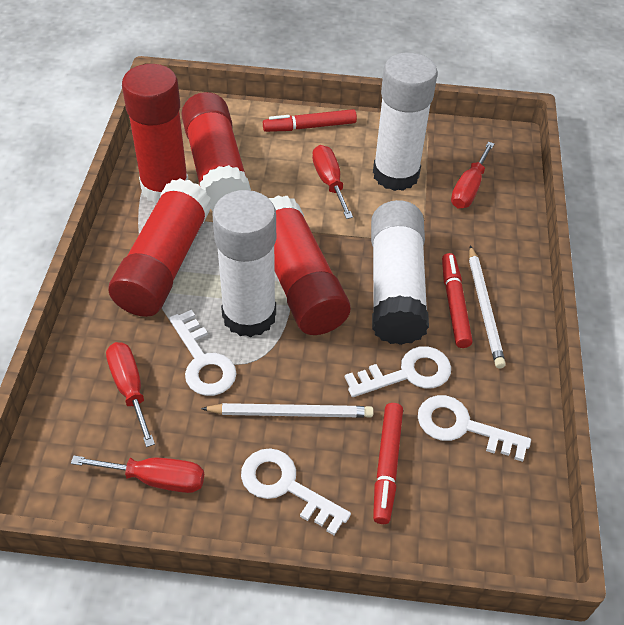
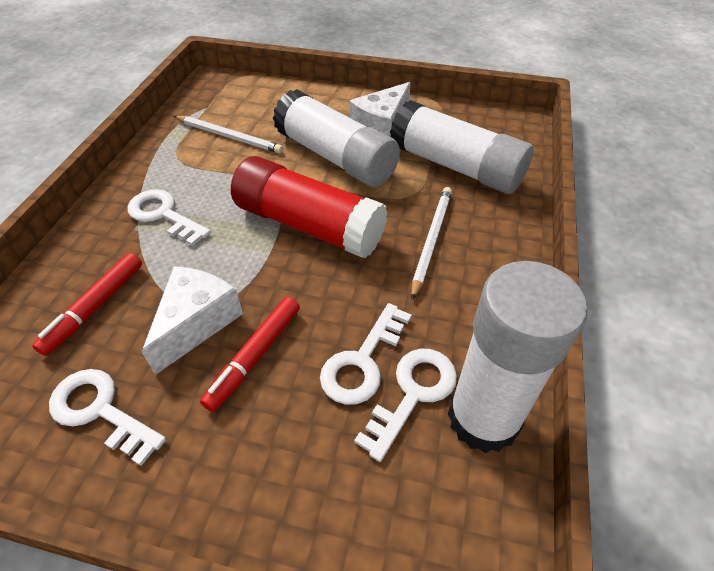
red glue stick: 4 -> 1
red marker: 3 -> 2
red screwdriver: 4 -> 0
white cheese: 0 -> 2

